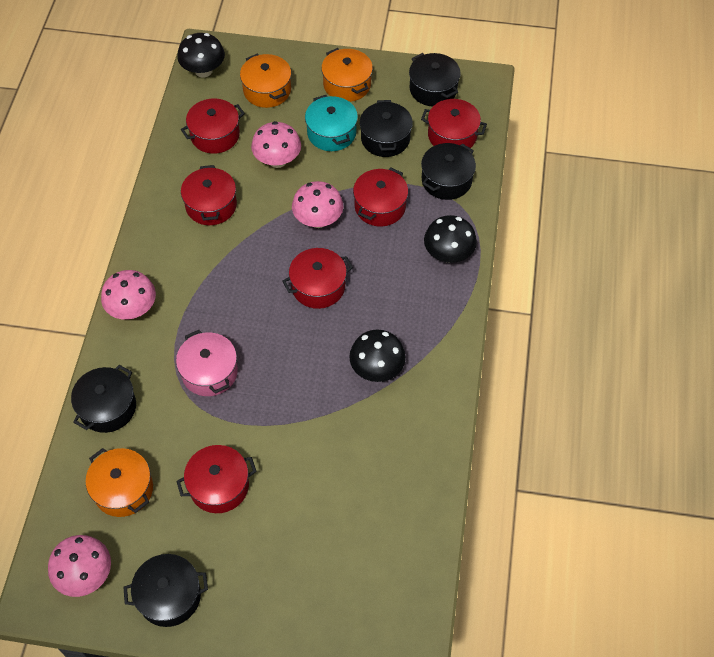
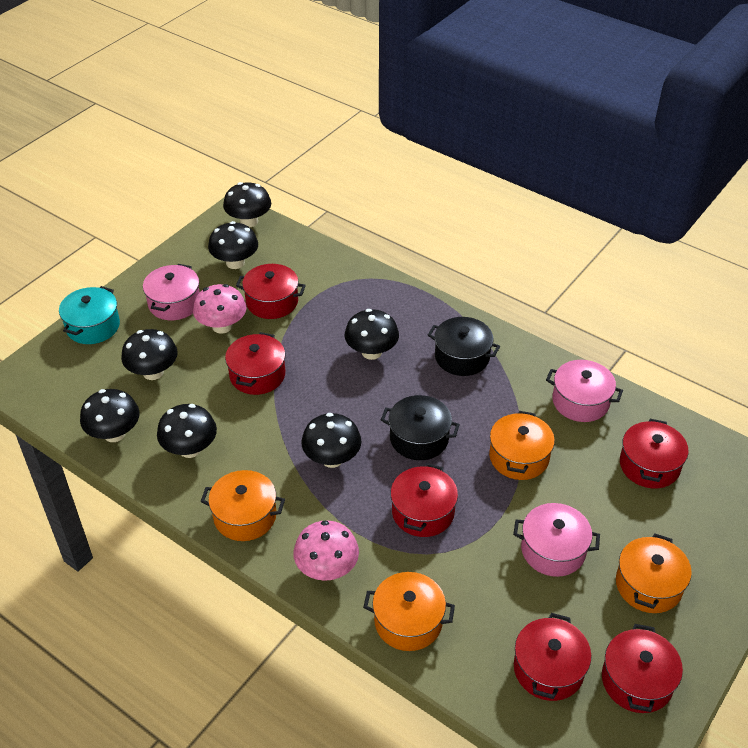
black mushroom: 3 -> 7
black pot: 5 -> 2
orange pot: 3 -> 4
pink mushroom: 4 -> 2
pink pot: 1 -> 3

